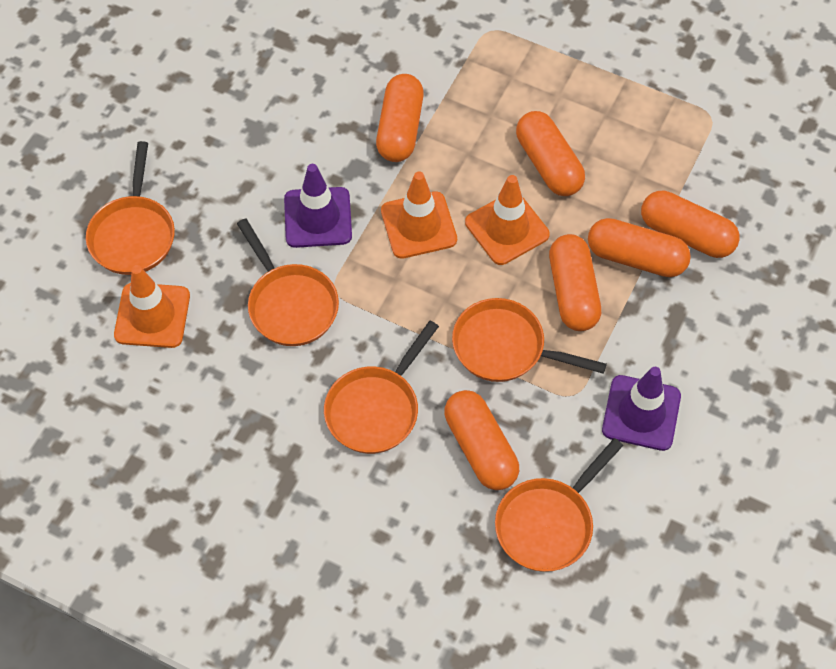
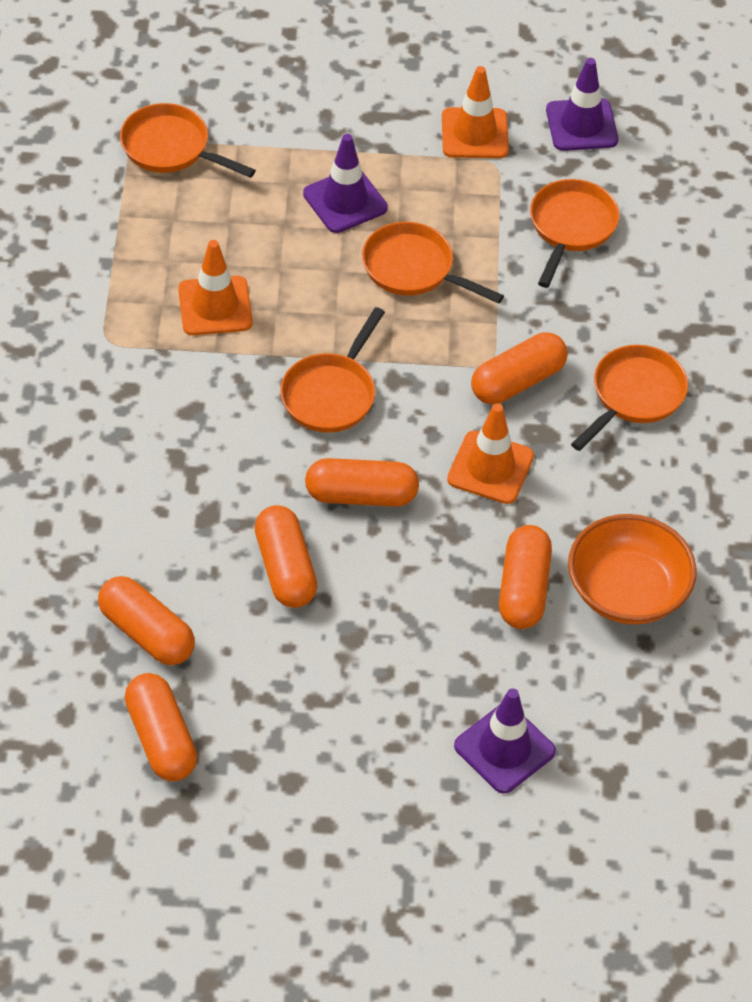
orange bowl: 0 -> 1
purple traffic cone: 2 -> 3

